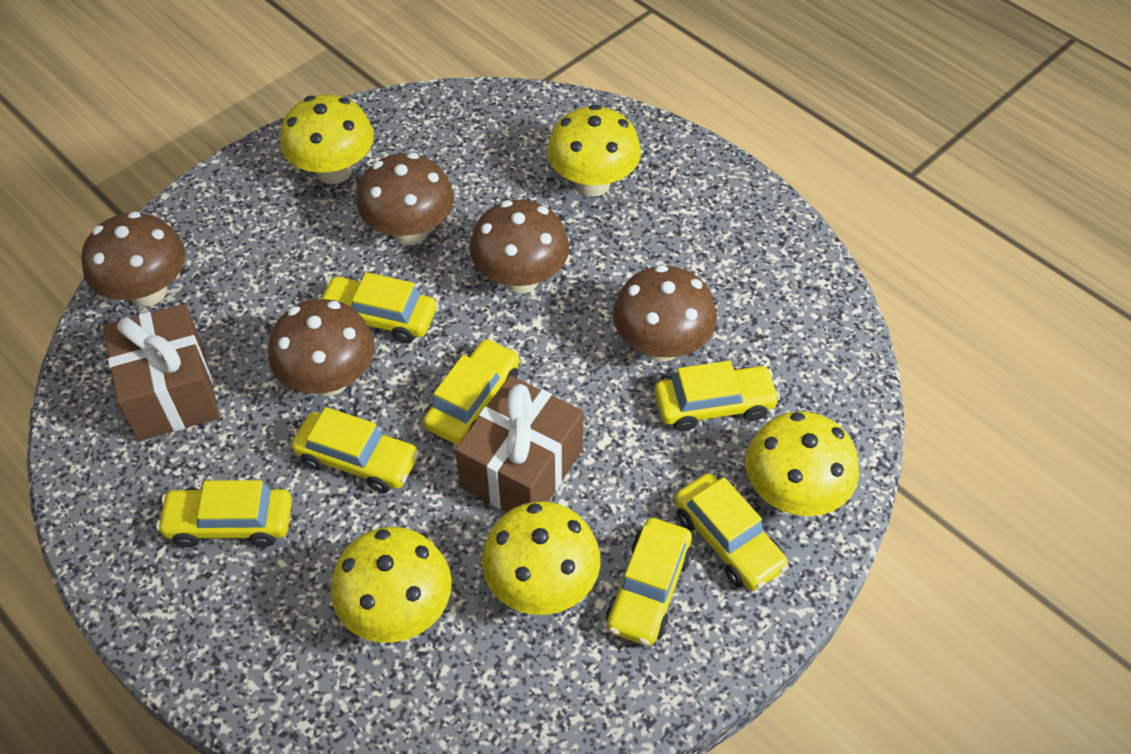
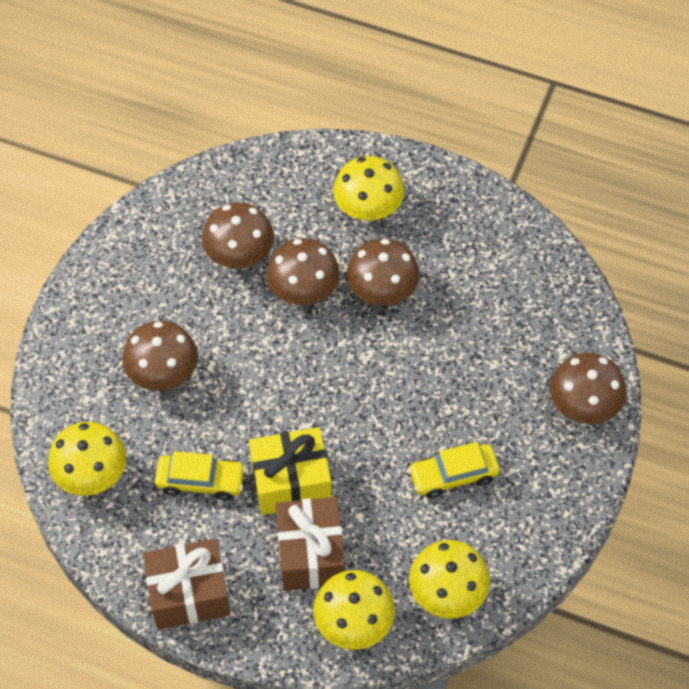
yellow car: 7 -> 2
yellow gift: 0 -> 1
yellow mushroom: 5 -> 4

